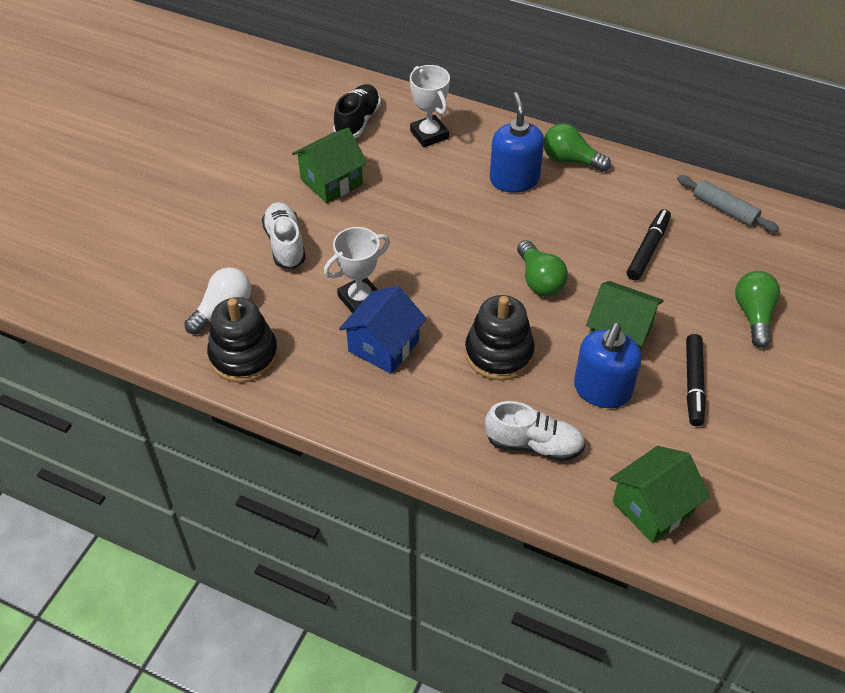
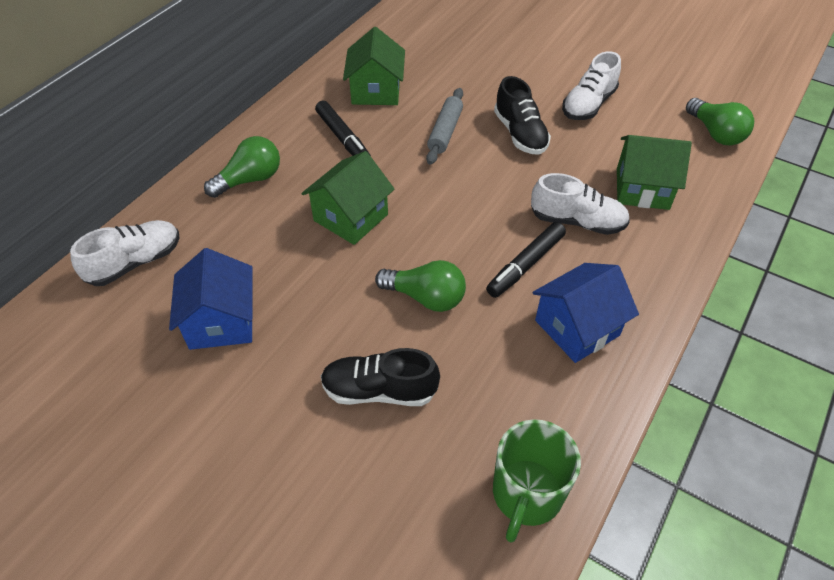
black shoe: 1 -> 2
black stacking toy: 2 -> 0
blue house: 1 -> 2
blue soap dispenser: 2 -> 0
green mug: 0 -> 1
white light bulb: 1 -> 0
white shoe: 2 -> 3
white trophy: 2 -> 0

